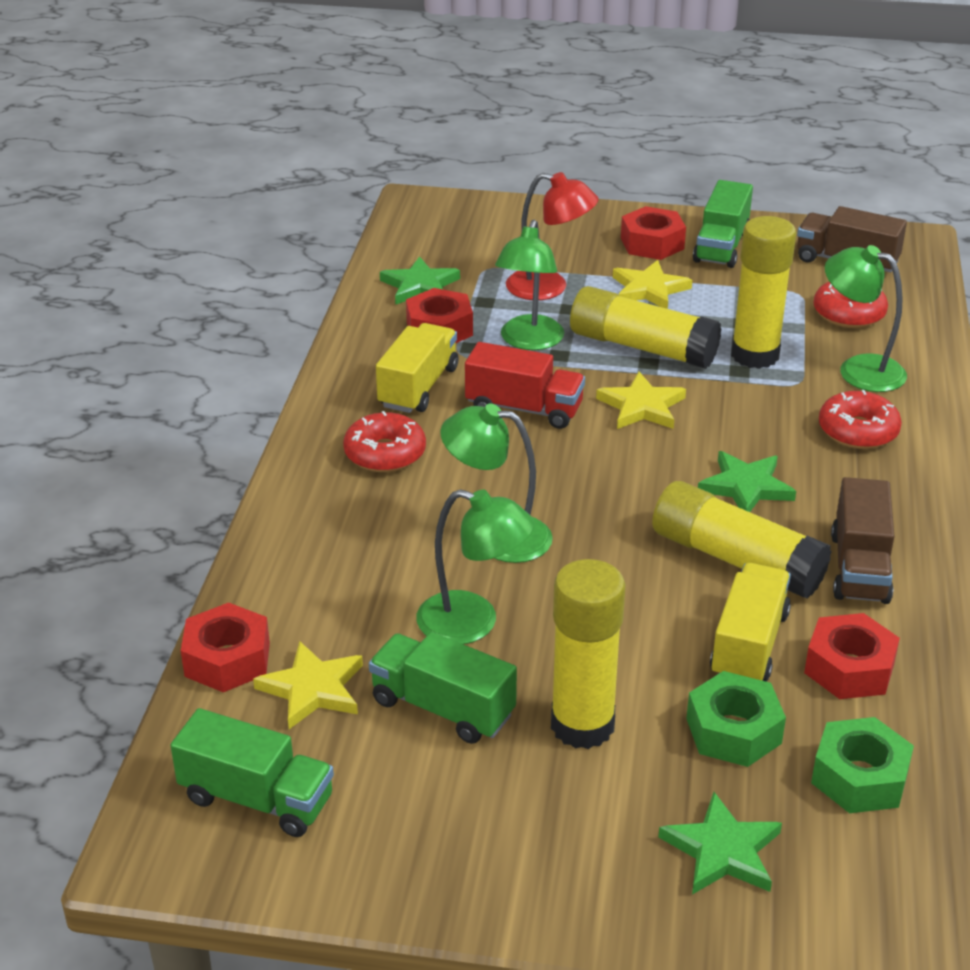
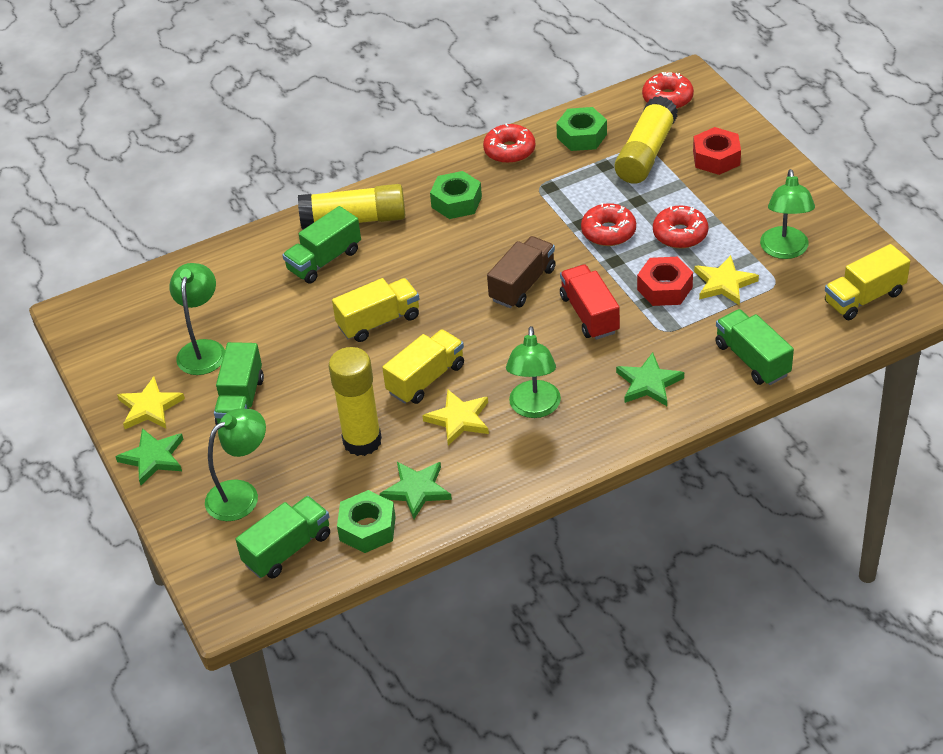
brown truck: 2 -> 1
green nut: 2 -> 3
green truck: 3 -> 4
red donut: 3 -> 4
red lamp: 1 -> 0
red nut: 4 -> 2
yellow glue stick: 4 -> 3
yellow truck: 2 -> 3

